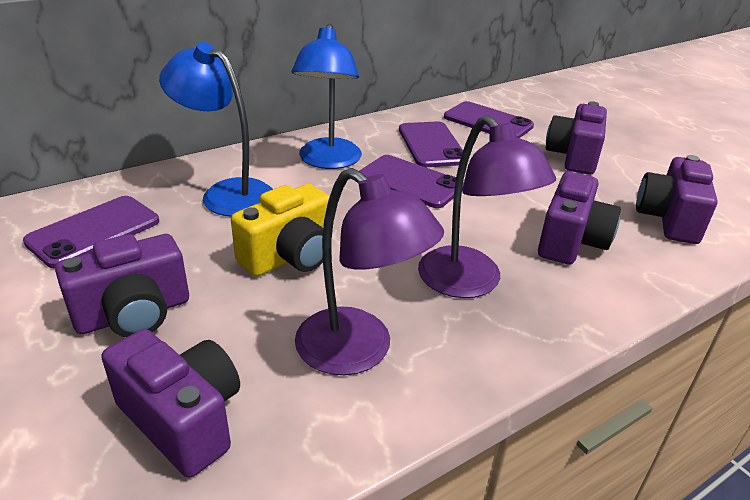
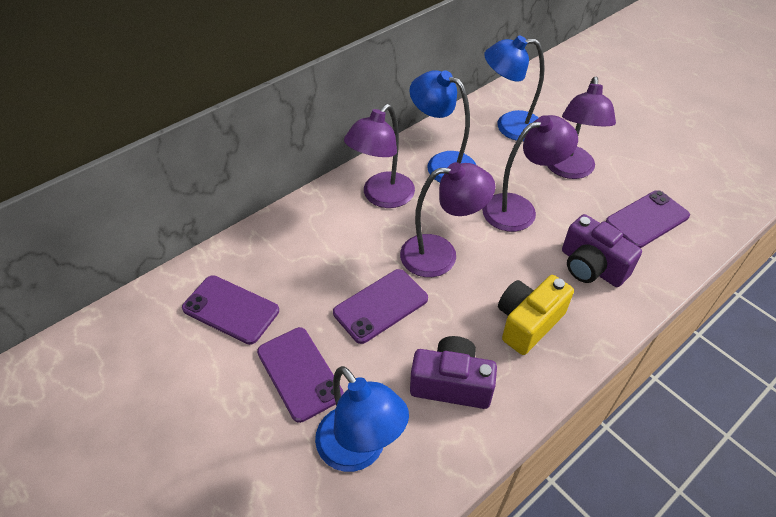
blue lamp: 2 -> 3
purple camera: 5 -> 2
purple lamp: 2 -> 4

